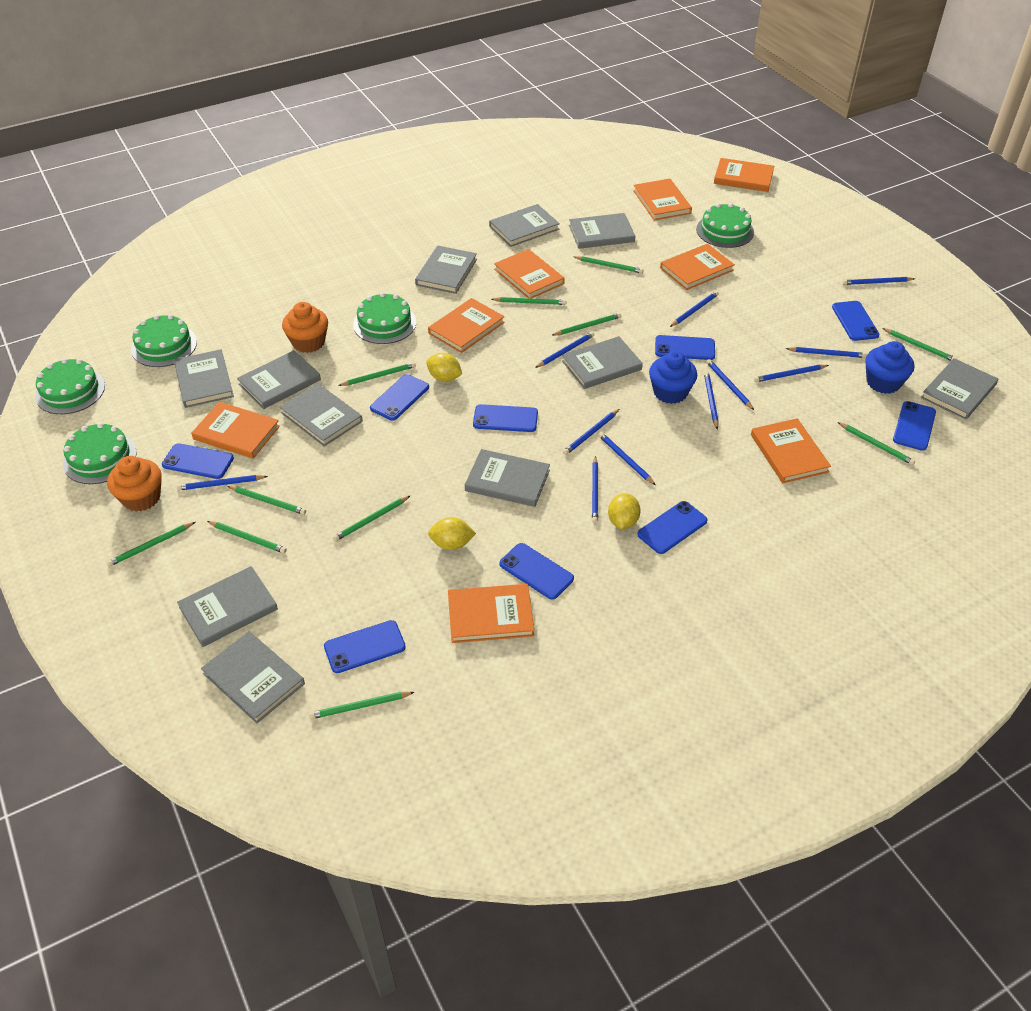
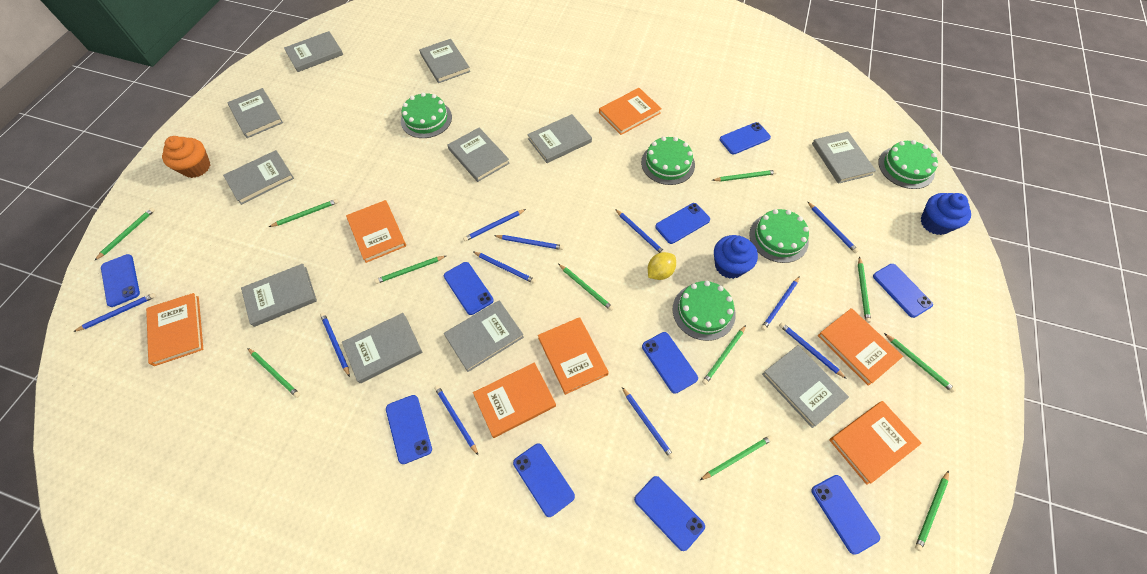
blue phone: 9 -> 10
orange book: 8 -> 7
orange cupcake: 2 -> 1
yellow lemon: 3 -> 1

